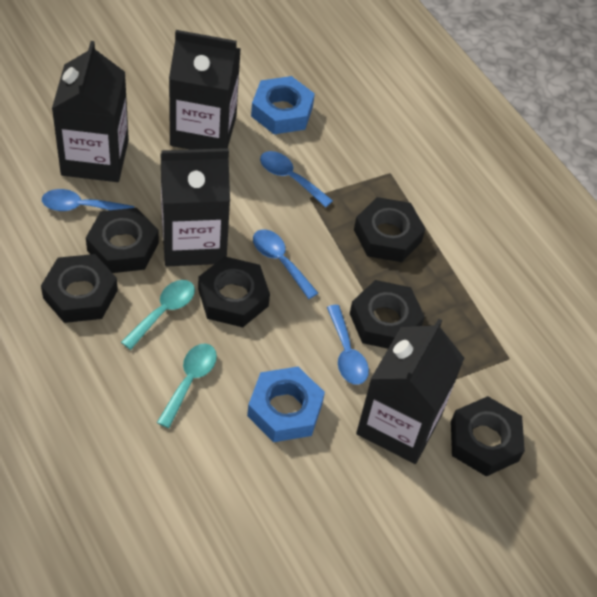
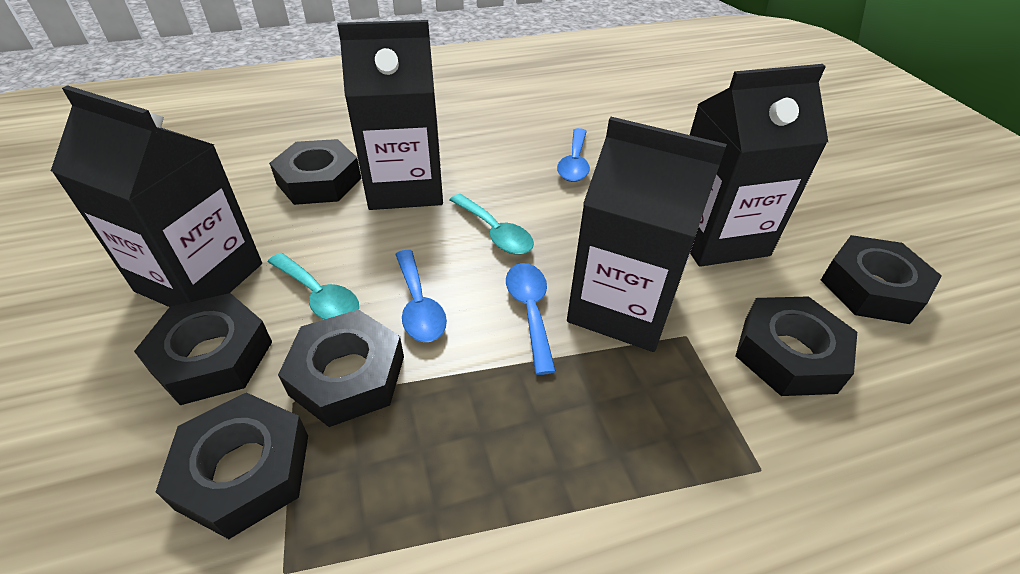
blue nut: 2 -> 0
blue spoon: 4 -> 3

